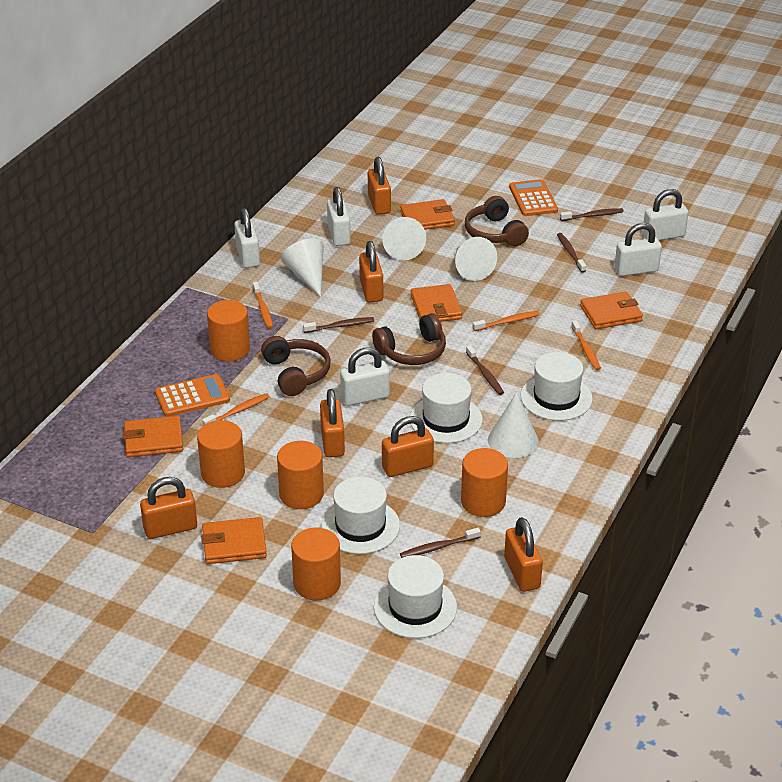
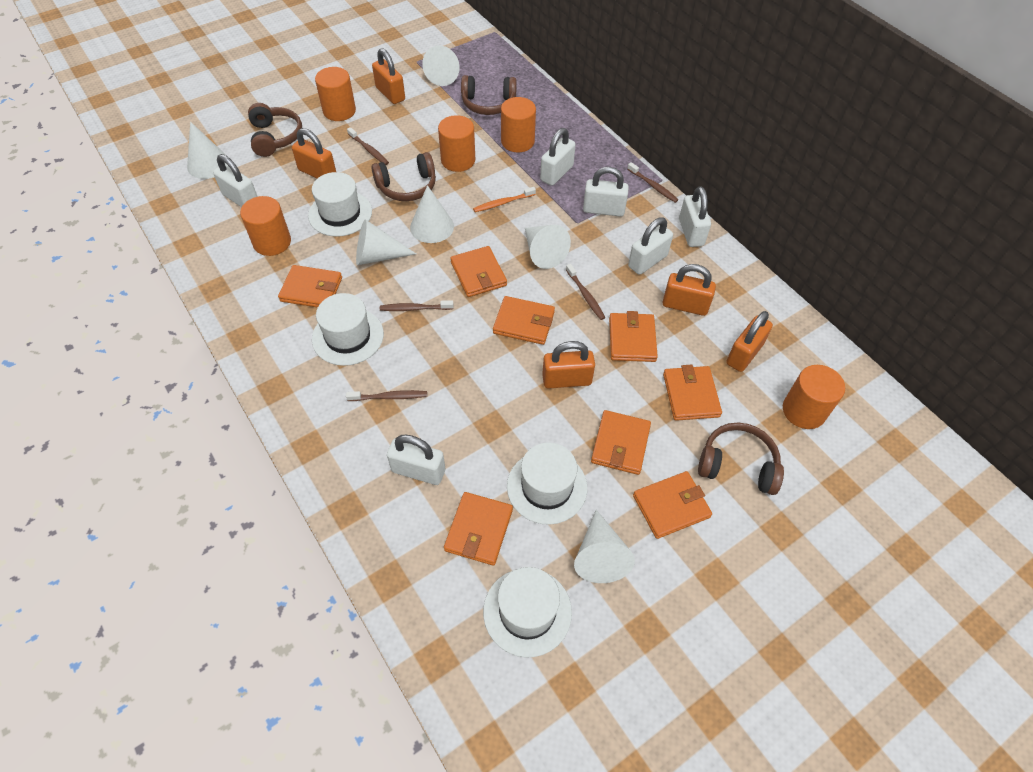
brown headphones: 3 -> 4
orange calculator: 2 -> 0
orange padlock: 6 -> 5
orange toothbrush: 4 -> 1
orange wallet: 5 -> 8
white cone: 4 -> 6
white padlock: 5 -> 6

